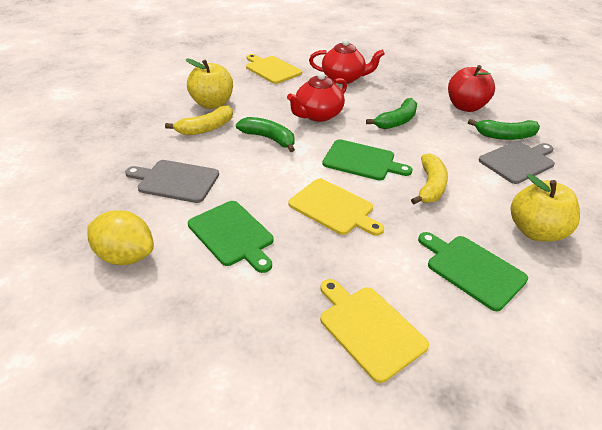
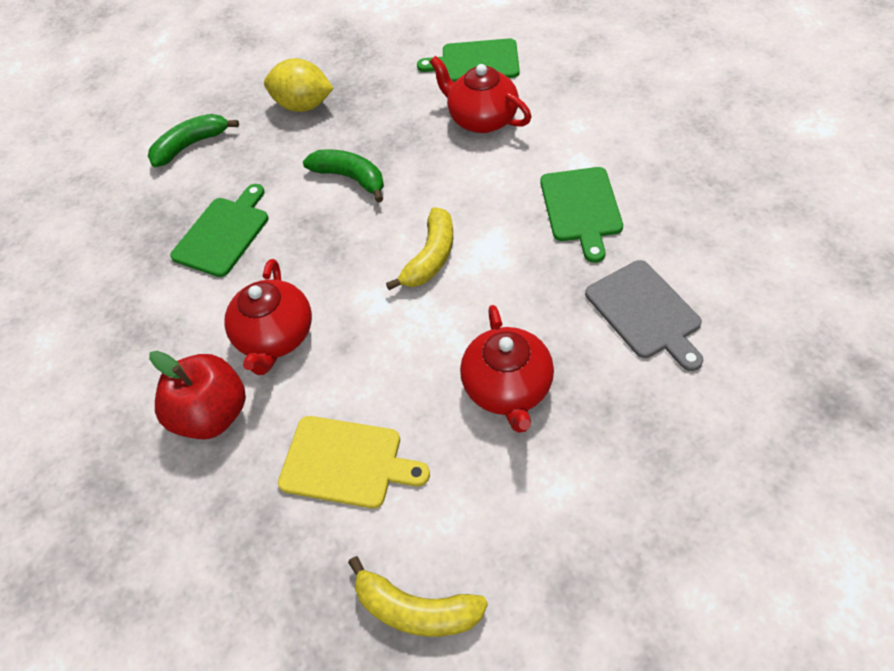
green banana: 3 -> 2
grey cutting board: 2 -> 1
red teapot: 2 -> 3
yellow apple: 2 -> 0
yellow cutting board: 3 -> 1

